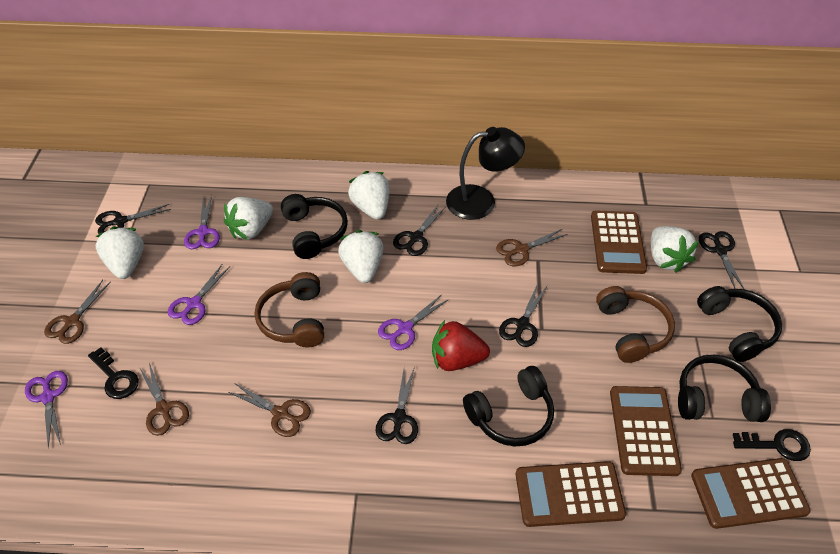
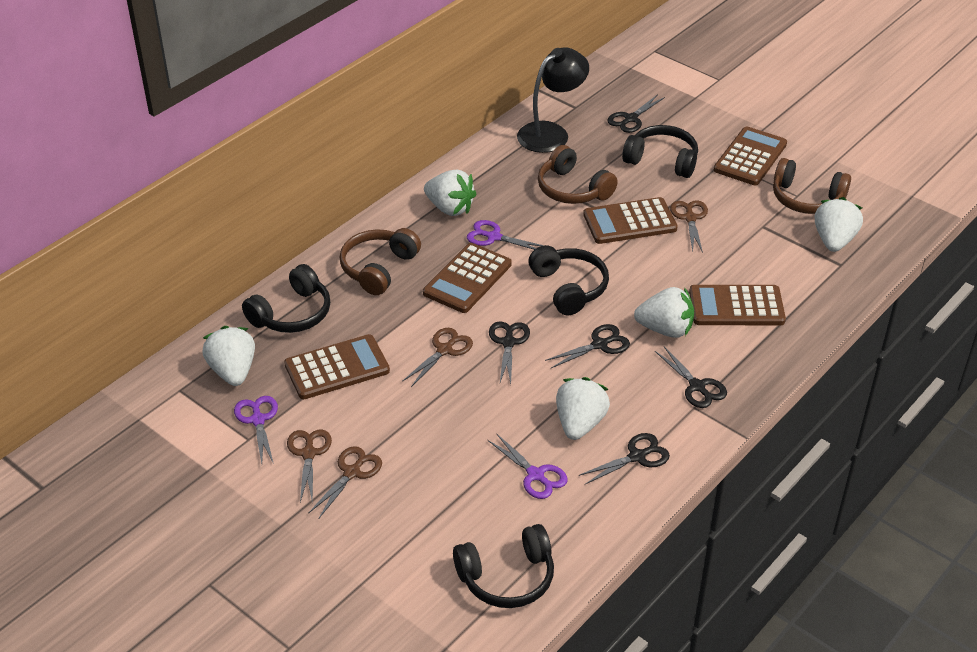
black key: 2 -> 0
brown calculator: 4 -> 5
brown headphones: 2 -> 3
purple scissors: 4 -> 3
red strawberry: 1 -> 0

